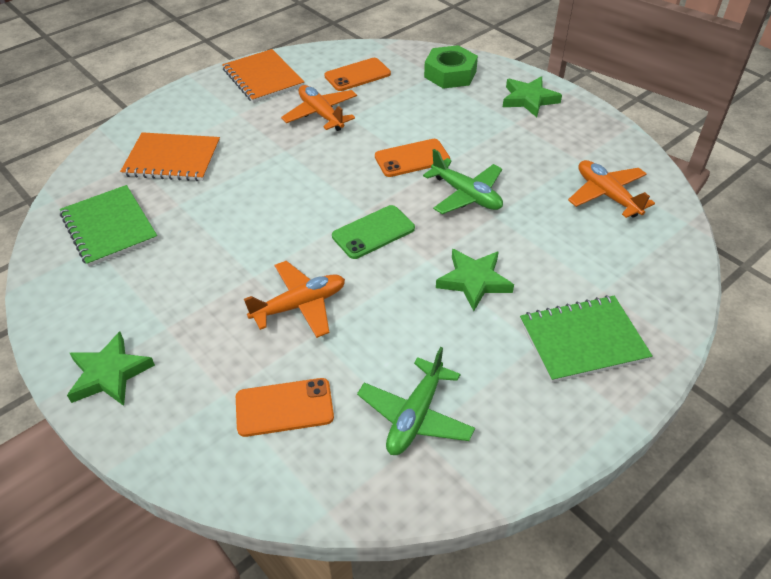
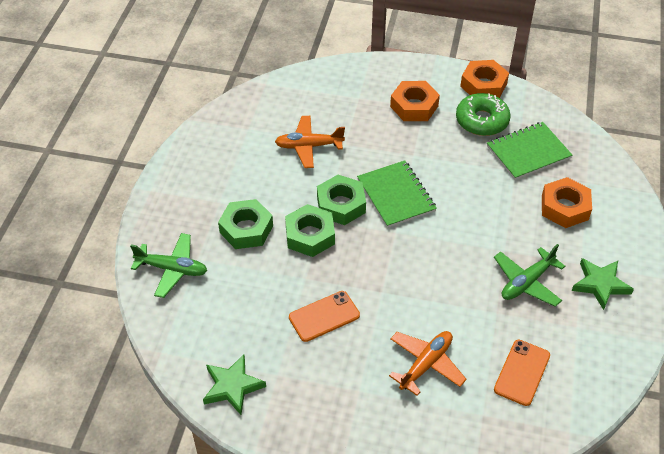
green donut: 0 -> 1
green nut: 1 -> 3
green phone: 1 -> 0
green star: 3 -> 2
orange notebook: 2 -> 0
orange nut: 0 -> 3
orange phone: 3 -> 2
orange plane: 3 -> 2

